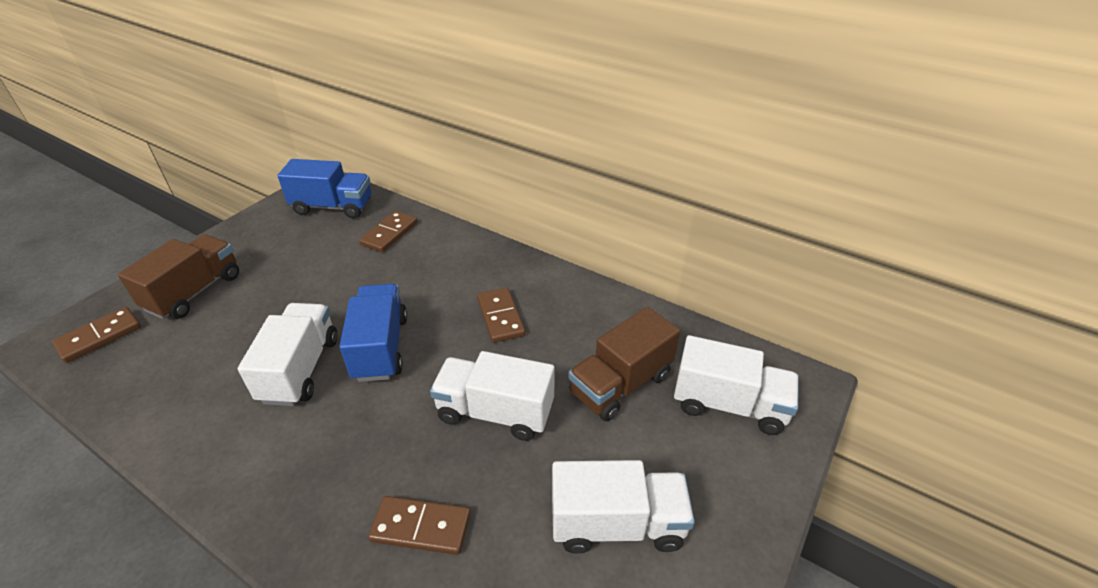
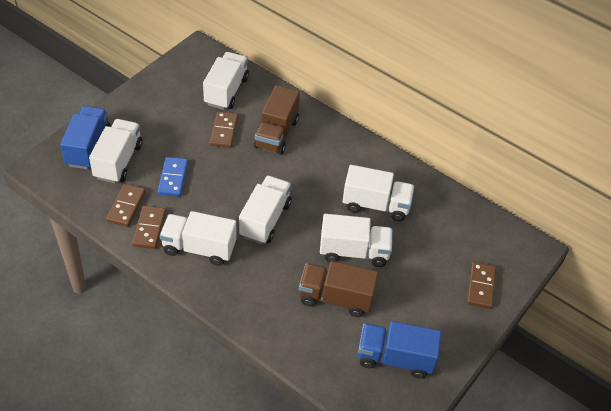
blue domino: 0 -> 1
white truck: 4 -> 6

